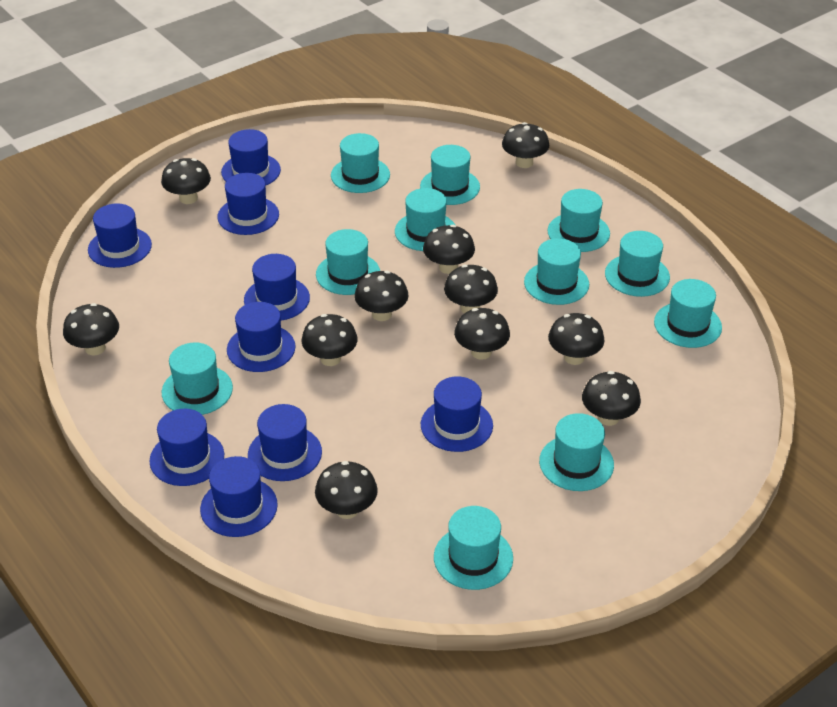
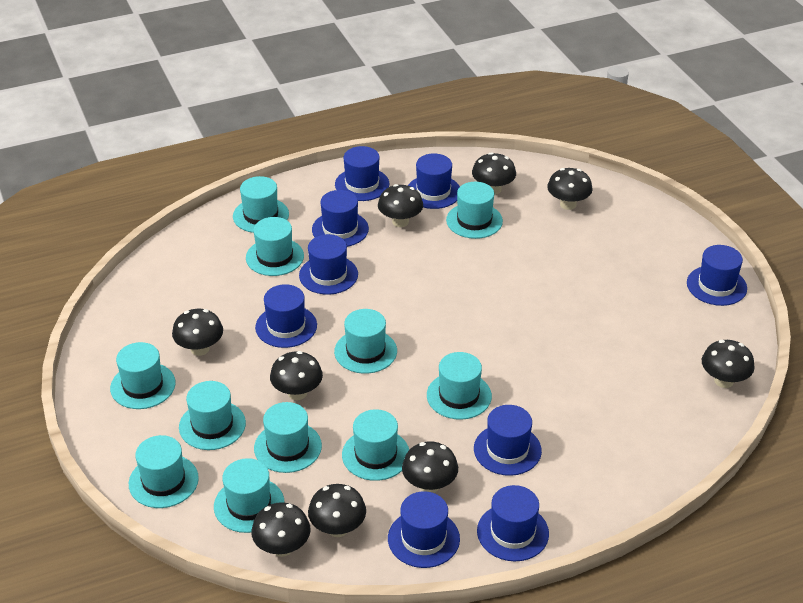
black mushroom: 11 -> 9

